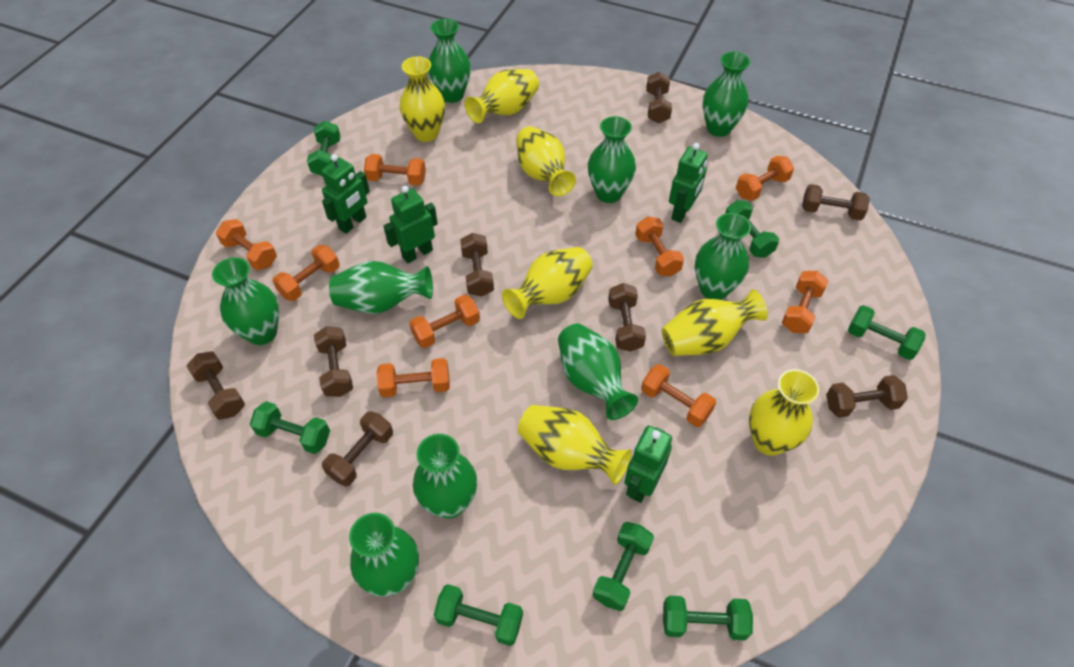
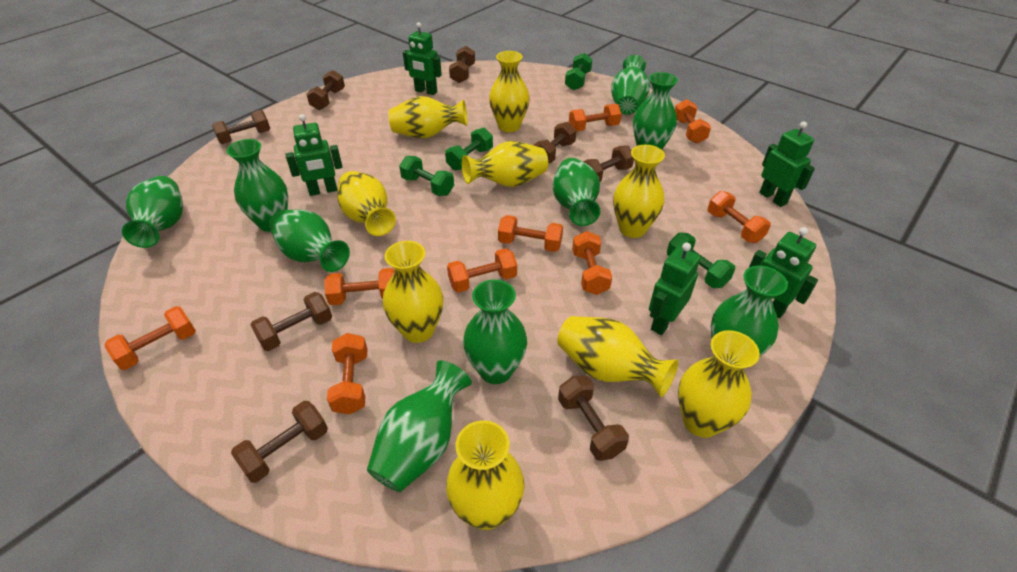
green dumbbell: 7 -> 4
green robot: 4 -> 5
yellow vase: 7 -> 9

